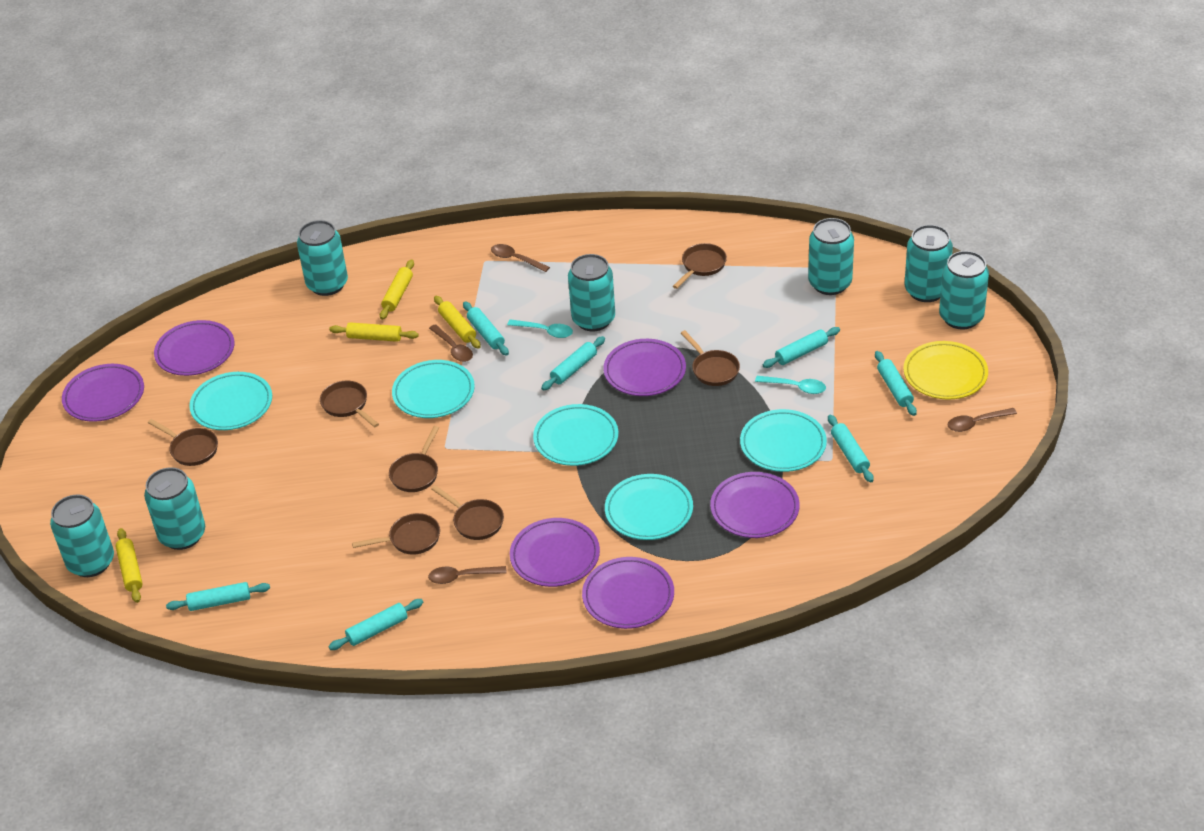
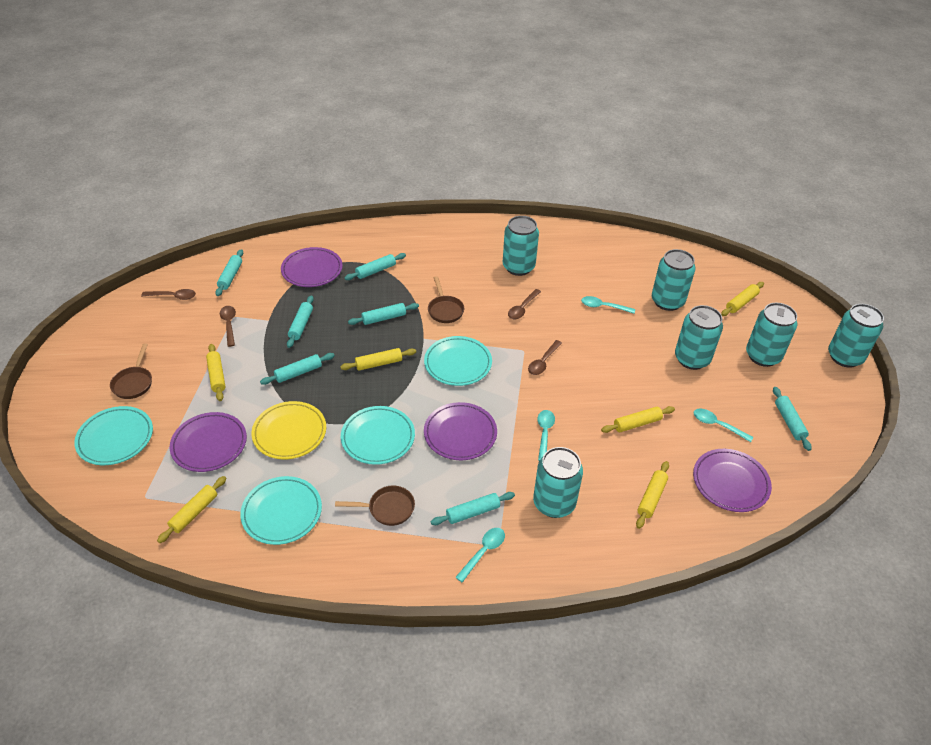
brown pan: 7 -> 3
purple plate: 6 -> 4
turquoise can: 7 -> 6
turquoise plate: 5 -> 4
turquoise spoon: 2 -> 4
yellow rolling pin: 4 -> 6

